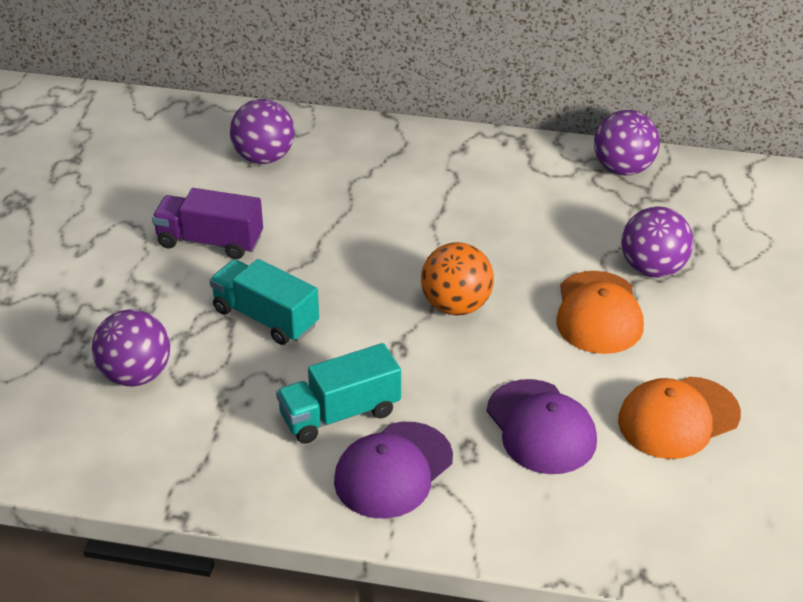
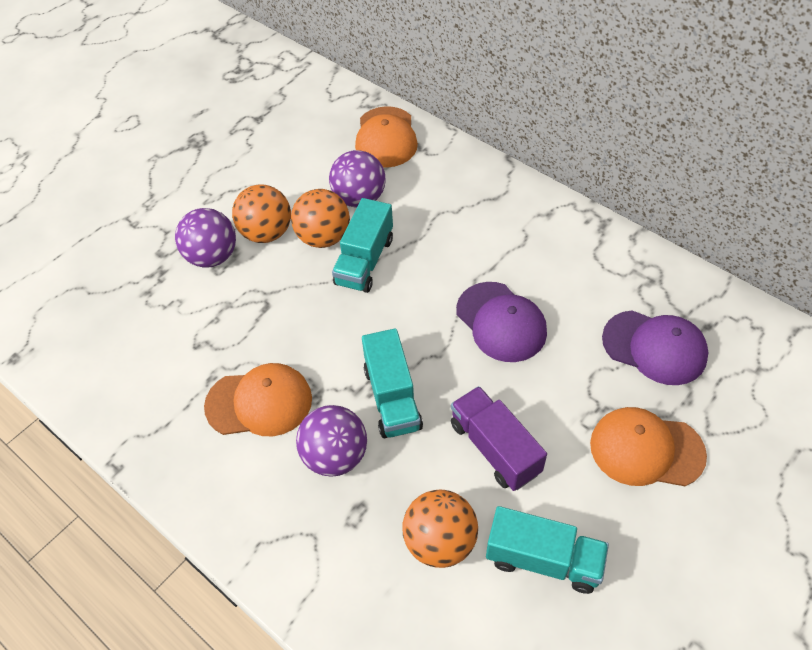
orange ball: 1 -> 3
orange cap: 2 -> 3
purple ball: 4 -> 3
turquoise truck: 2 -> 3

